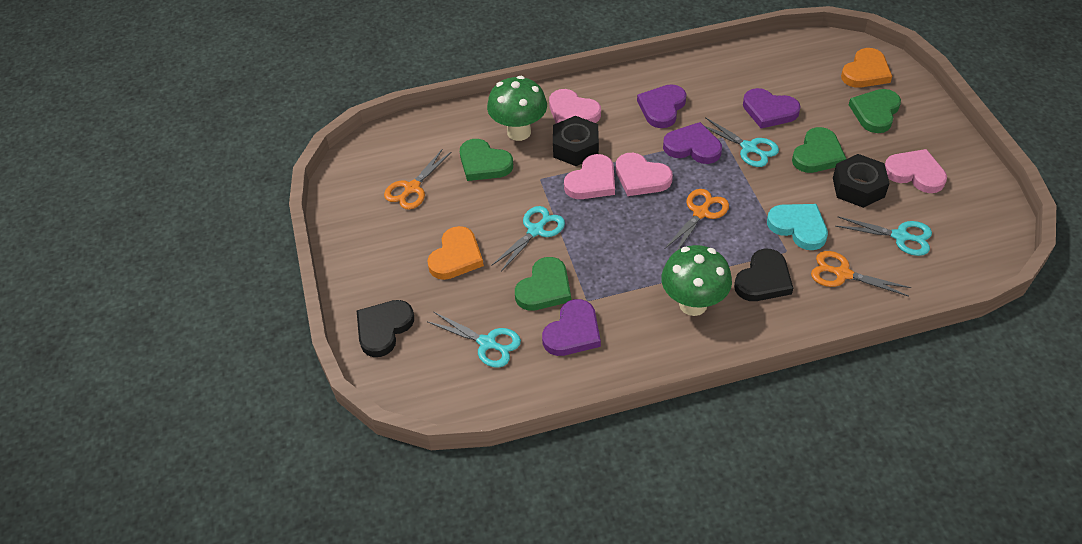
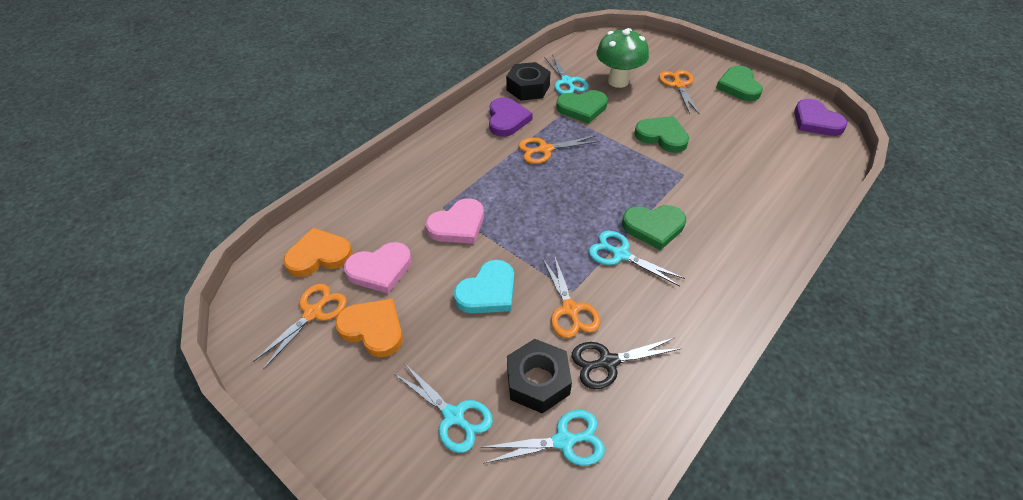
black heart: 2 -> 0
black scissors: 0 -> 1
green mushroom: 2 -> 1
orange scissors: 3 -> 4
pink heart: 4 -> 2
purple heart: 4 -> 2

